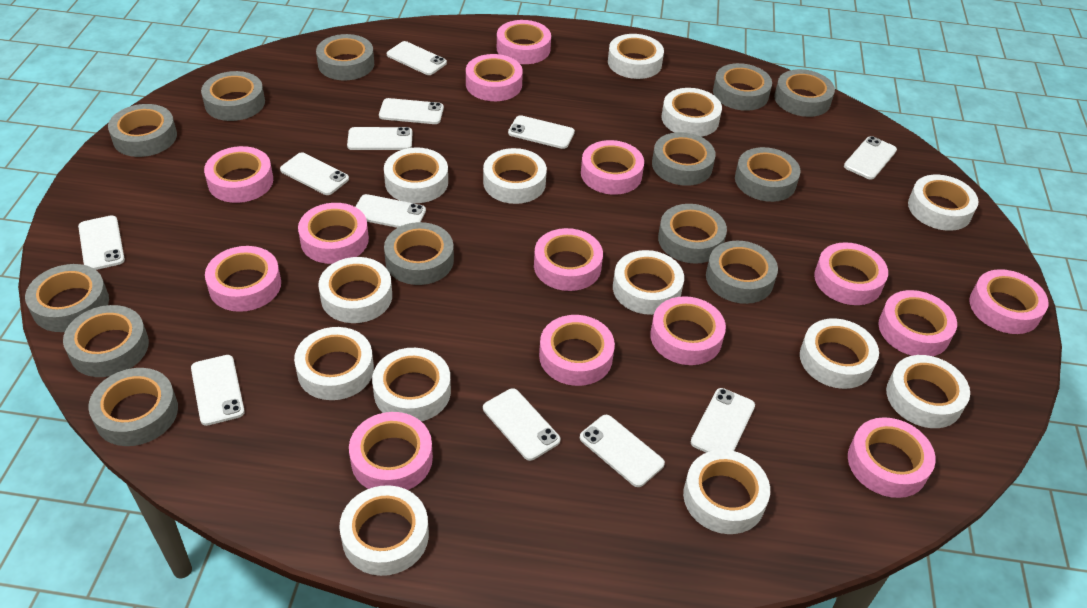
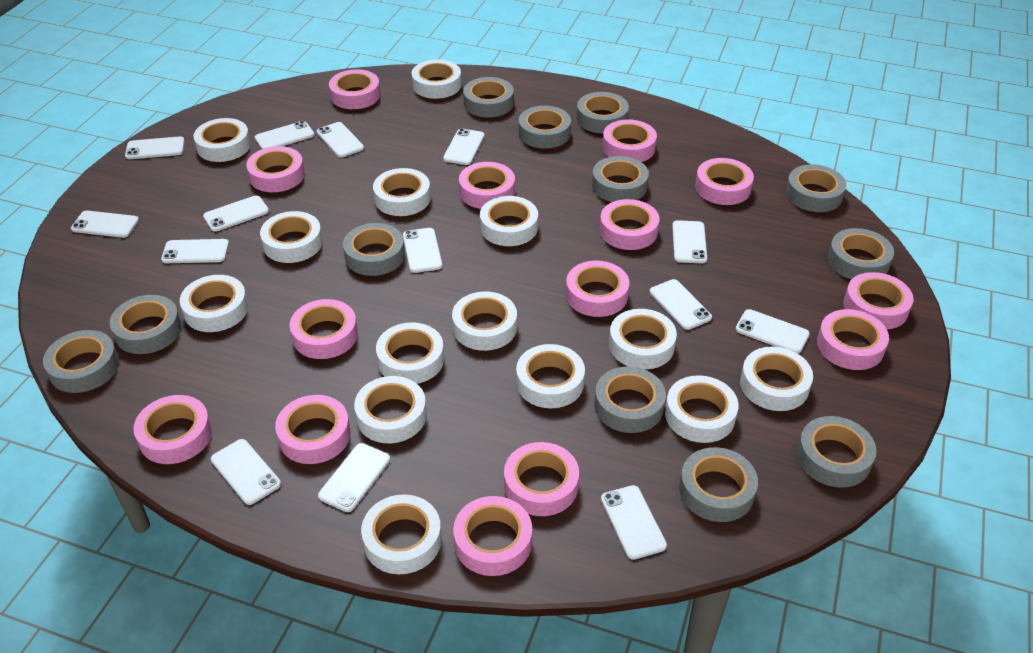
grey tape: 13 -> 12
white phone: 12 -> 14
white tape: 13 -> 14

